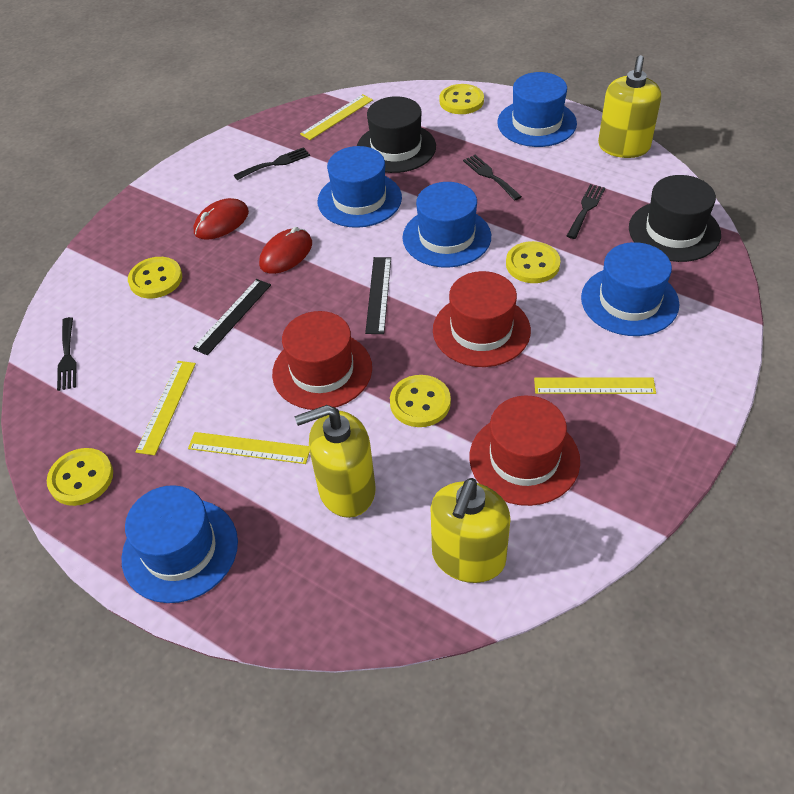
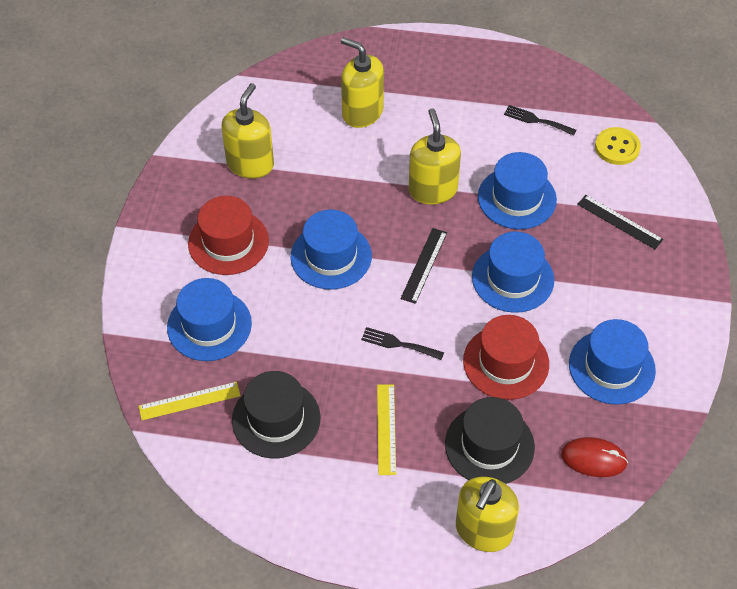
black fork: 4 -> 2
red hat: 3 -> 2
red mouse: 2 -> 1
yellow button: 5 -> 1
yellow ruler: 4 -> 2
yellow soap dispenser: 3 -> 4

